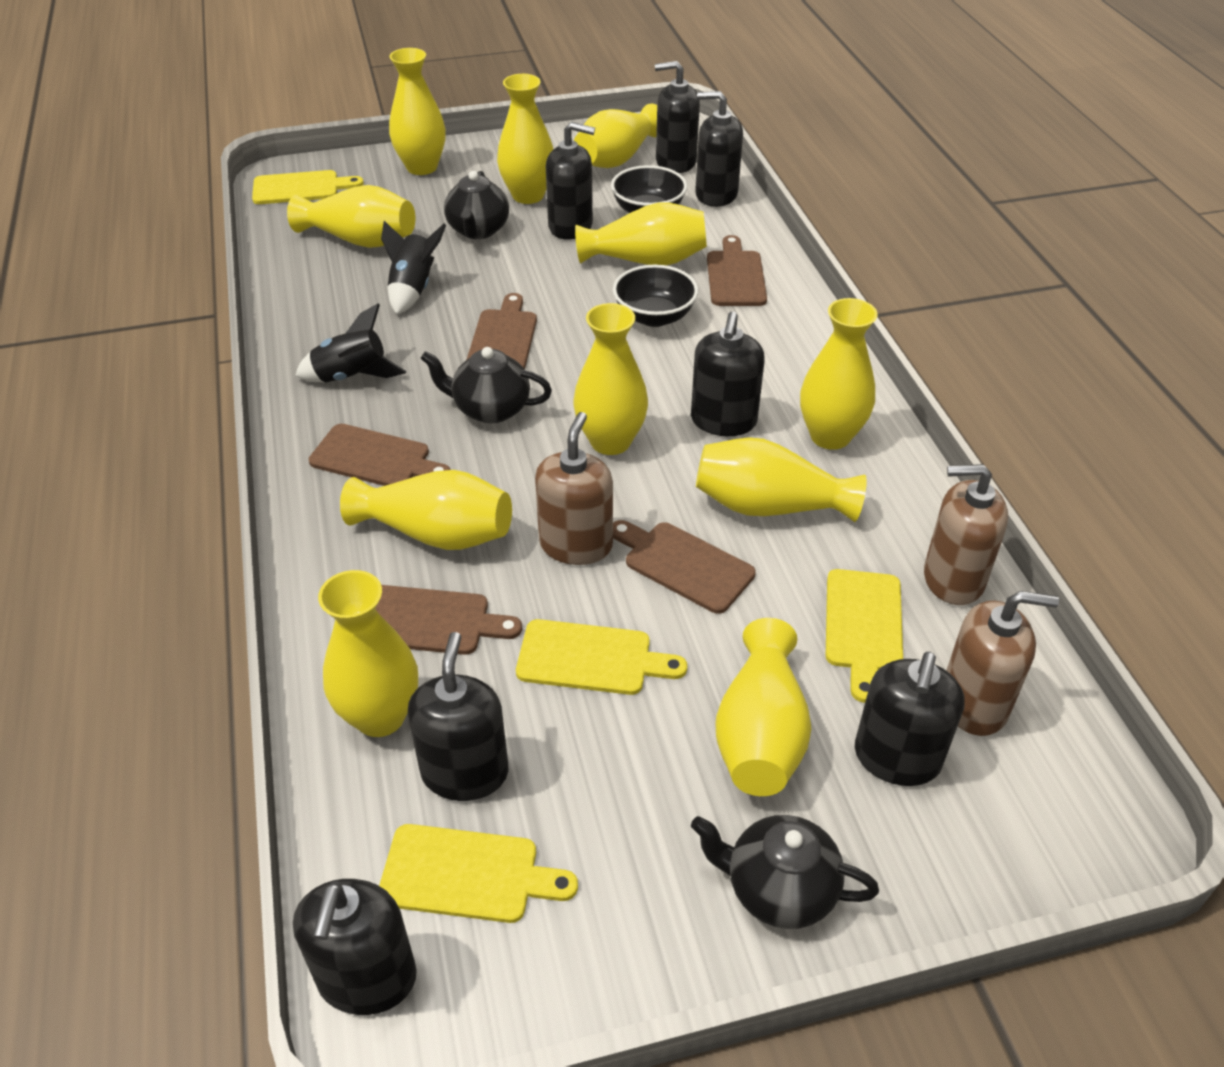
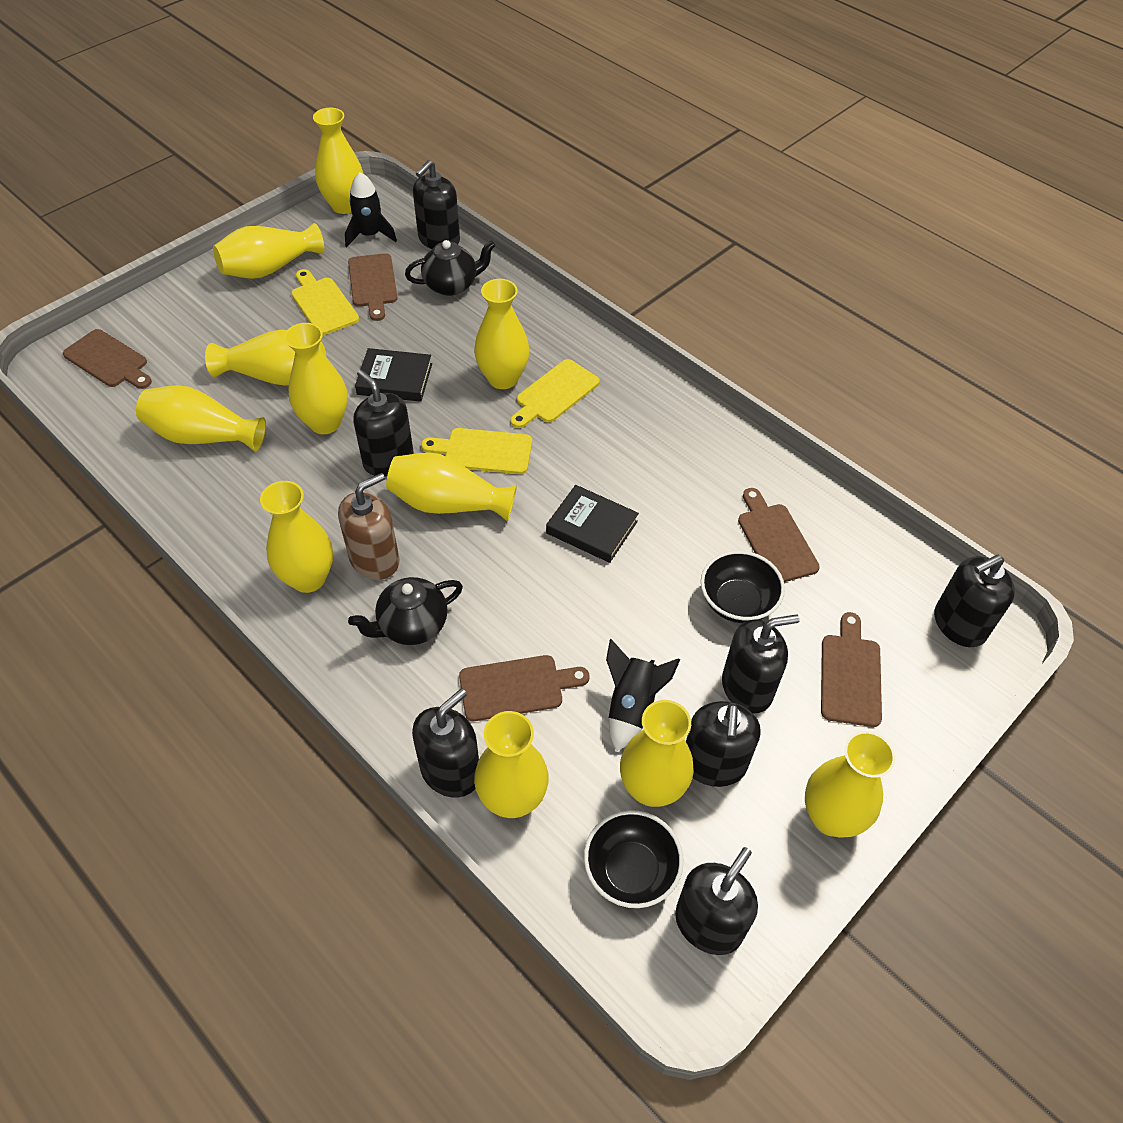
black book: 0 -> 2
black teapot: 3 -> 2
brown soap dispenser: 3 -> 1
yellow cutting board: 4 -> 3

